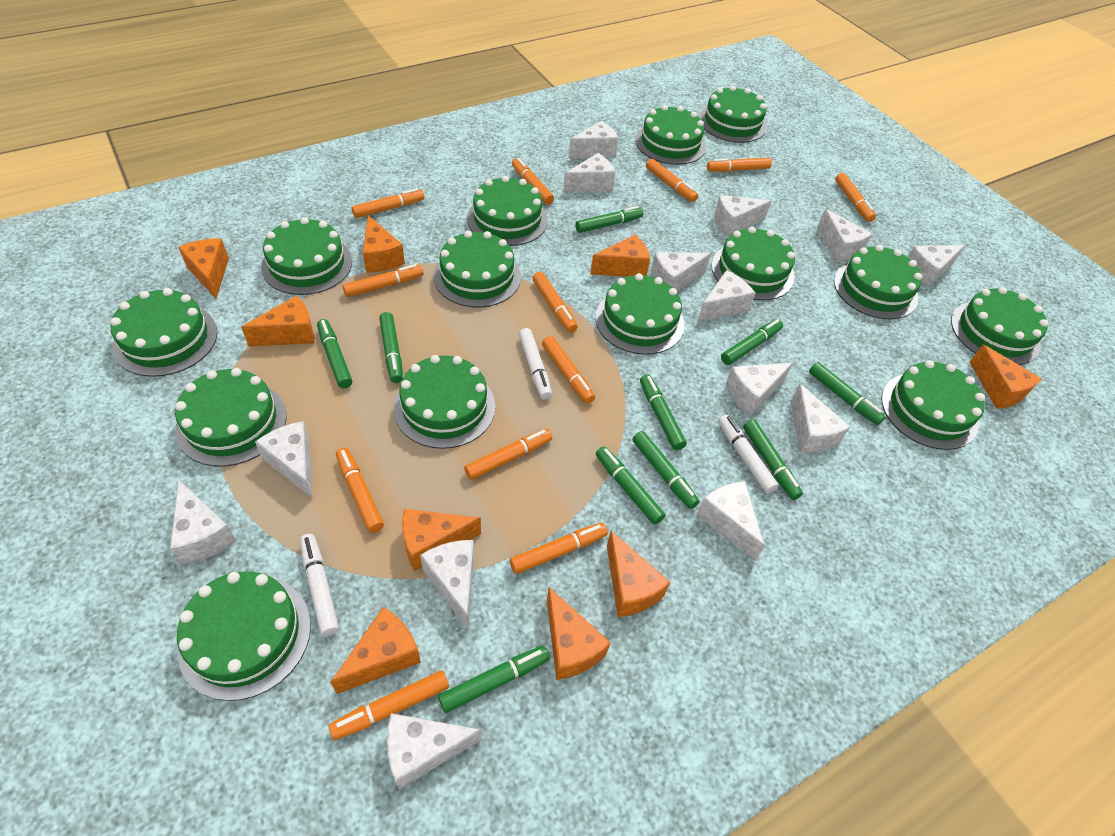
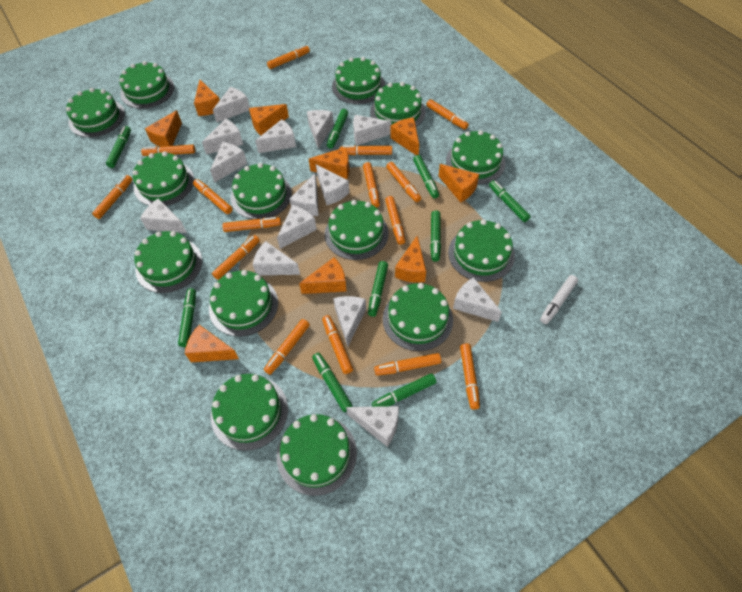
green marker: 10 -> 9
orange marker: 12 -> 15
white marker: 3 -> 1

